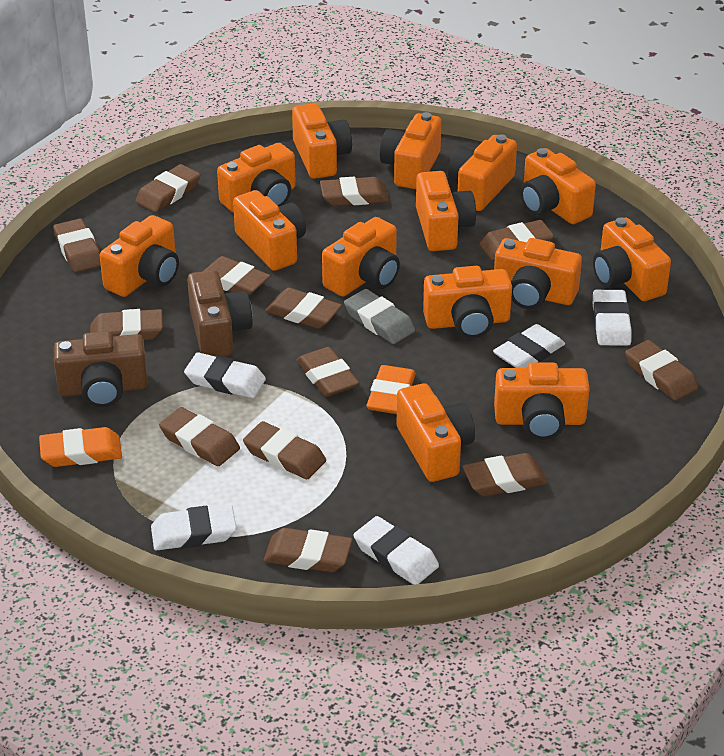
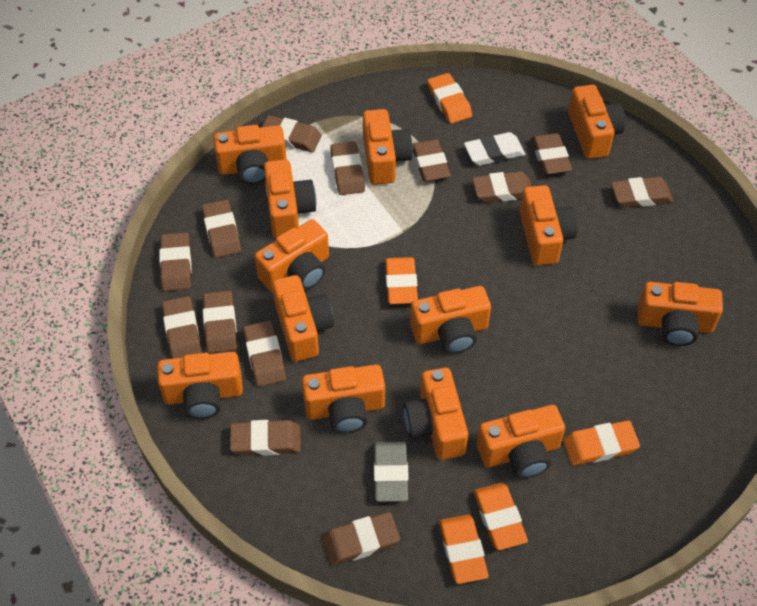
brown camera: 2 -> 0
orange camera: 14 -> 13
orange eraser: 2 -> 5
white eraser: 5 -> 1

